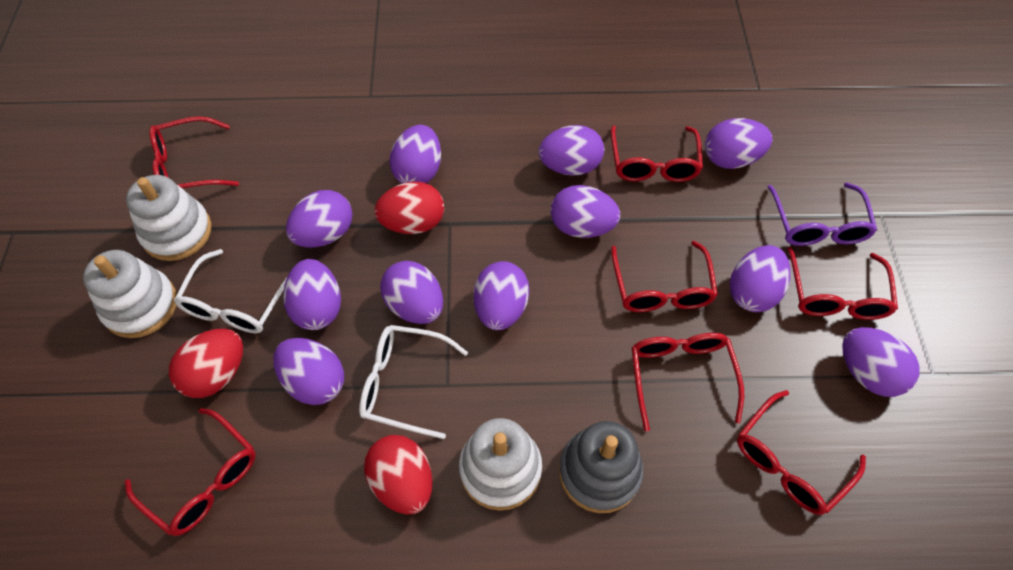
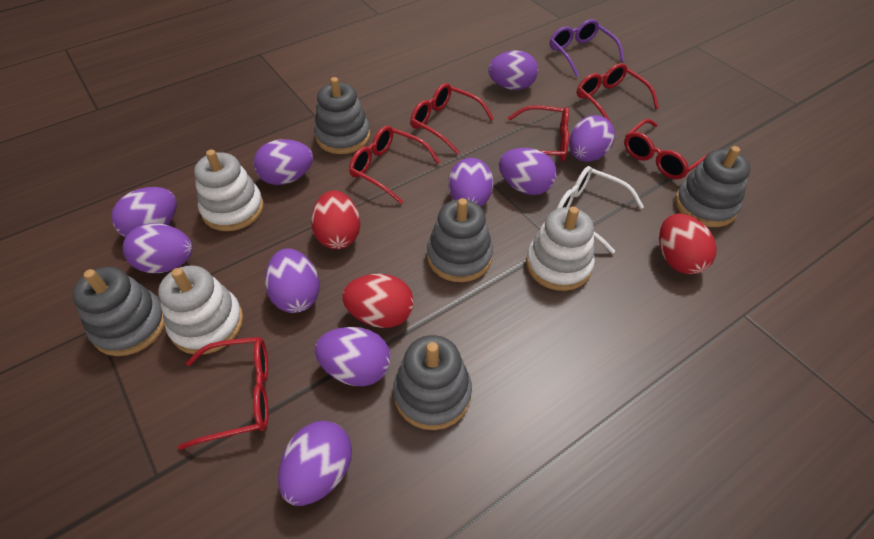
grey stacking toy: 1 -> 5
purple egg: 11 -> 10
red glasses: 7 -> 6
white glasses: 2 -> 1

